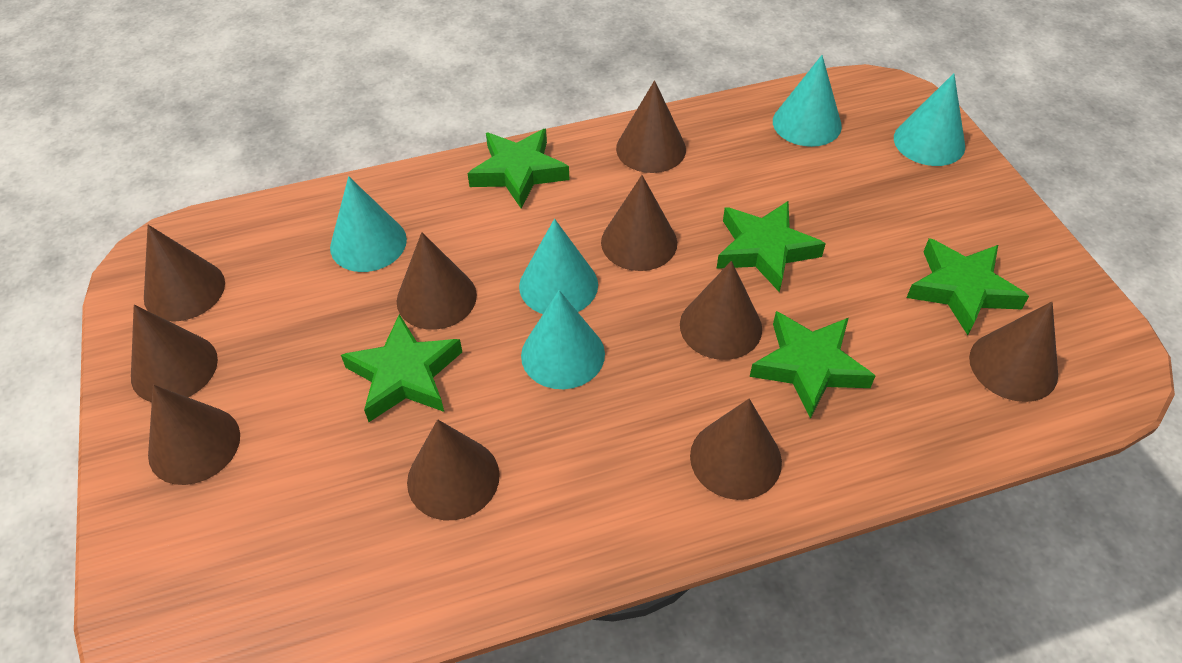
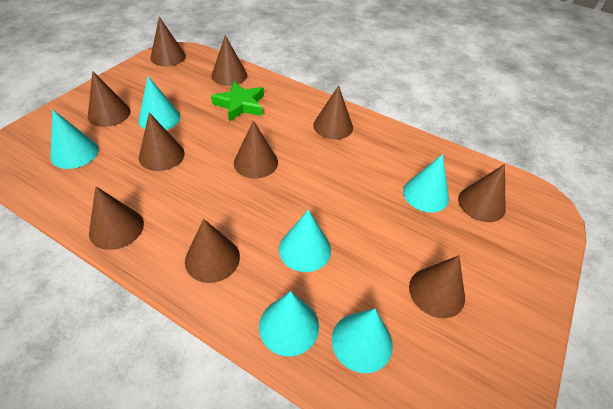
green star: 5 -> 1
turquoise cone: 5 -> 6

